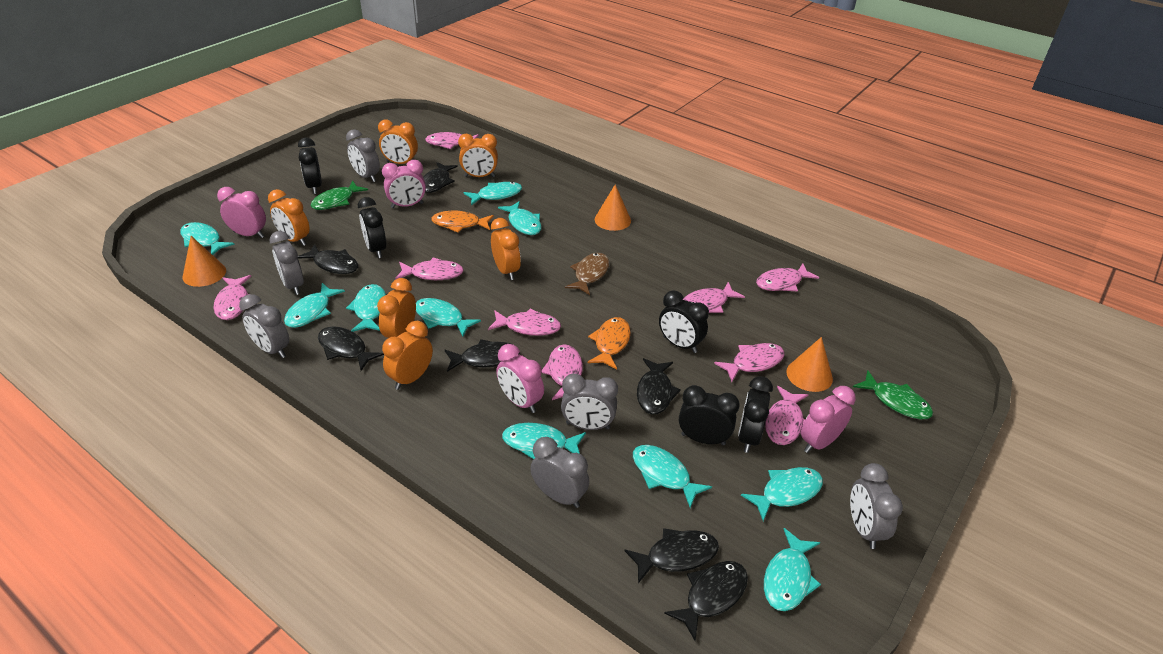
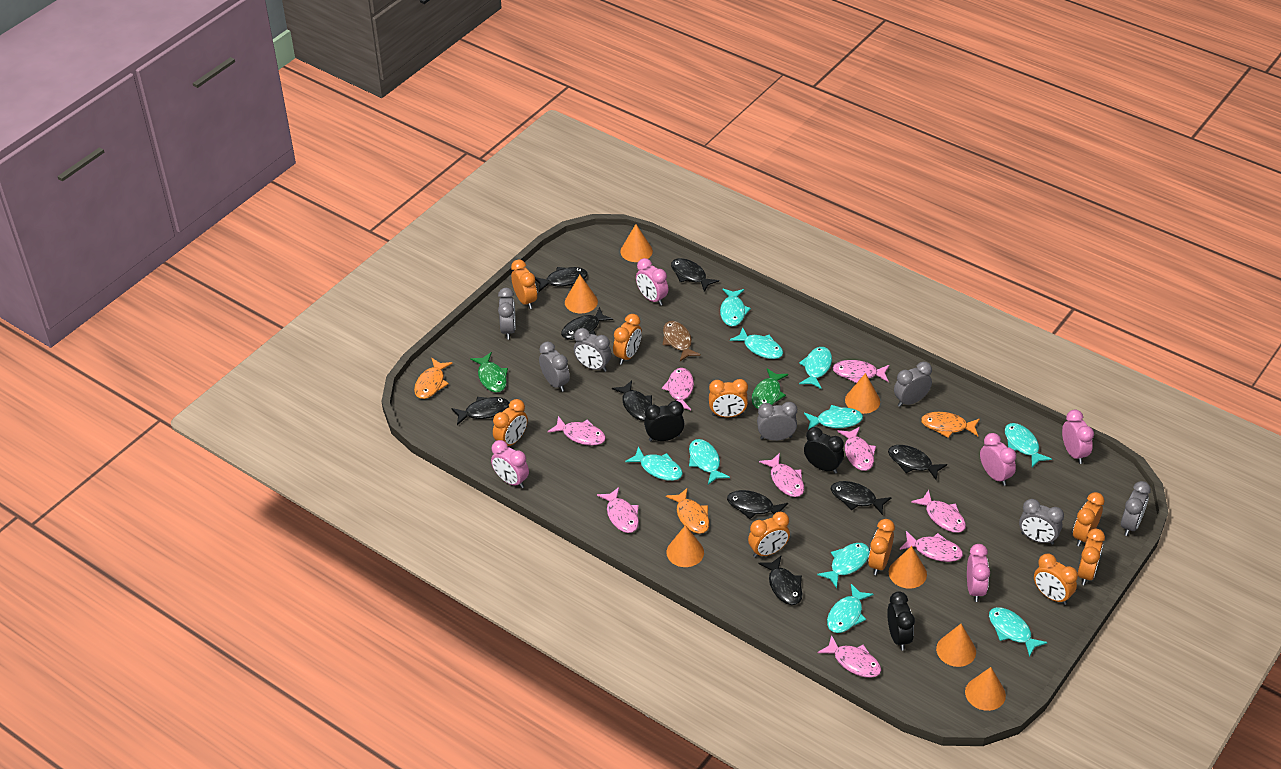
black clock: 5 -> 3
black fish: 7 -> 9
grey clock: 6 -> 7
orange clock: 6 -> 9
orange cone: 3 -> 7
orange fish: 2 -> 3
pink clock: 4 -> 5

